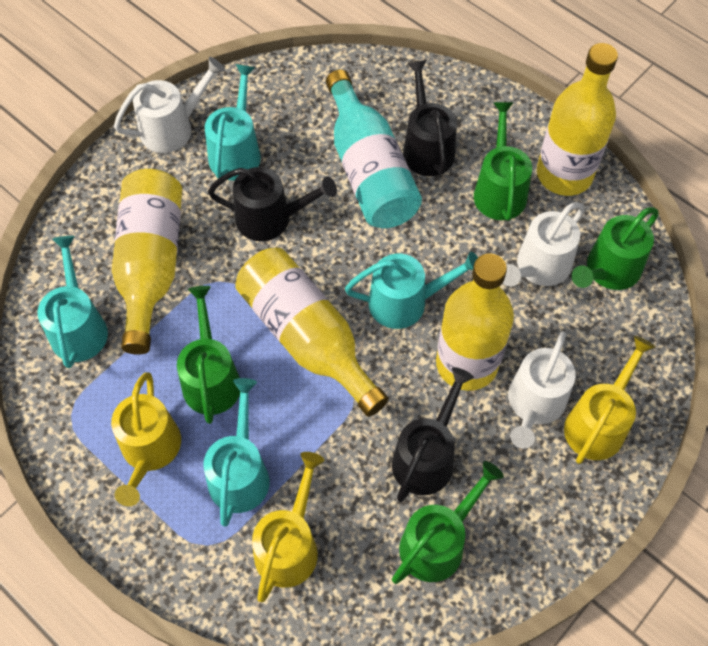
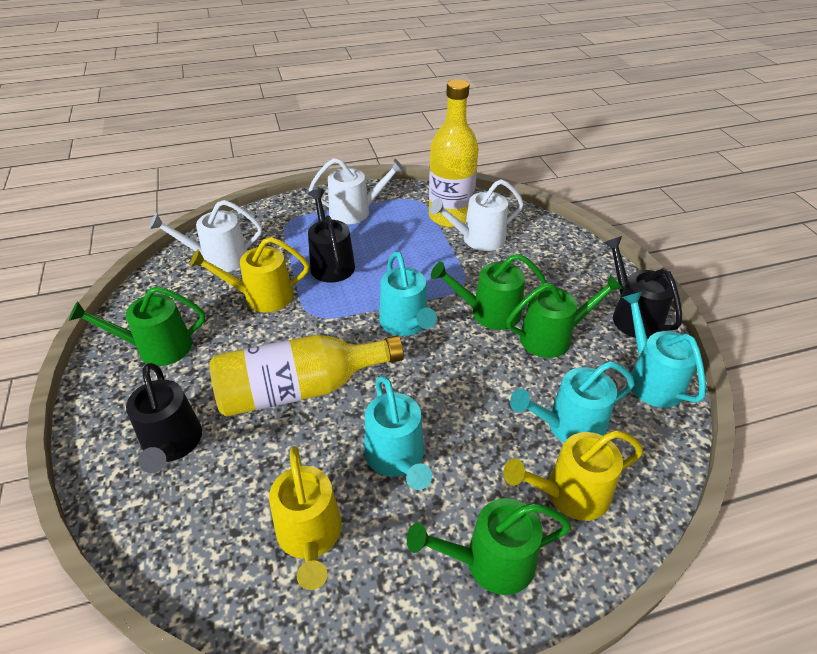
turquoise bottle: 1 -> 0
yellow bottle: 4 -> 2

